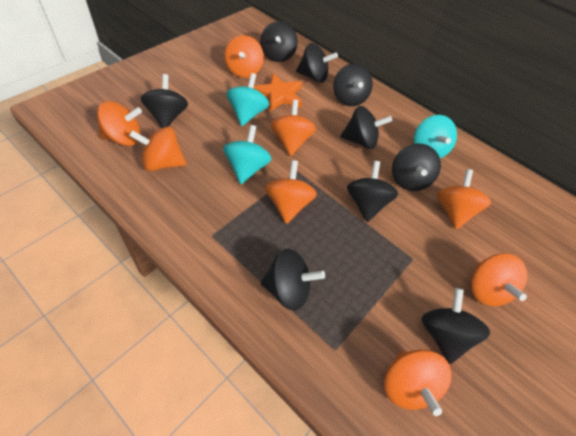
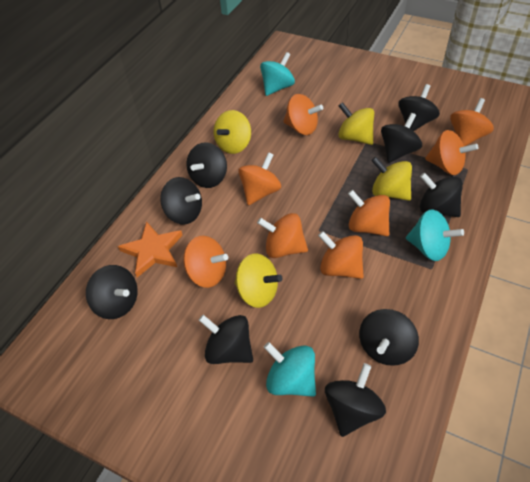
yellow spinning top: 0 -> 4

